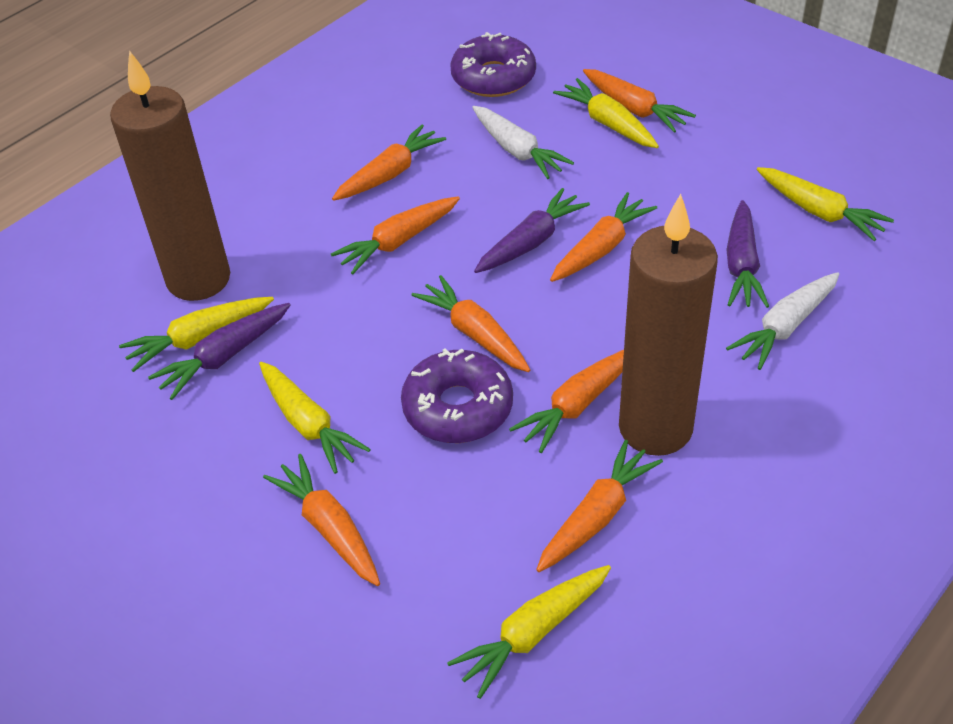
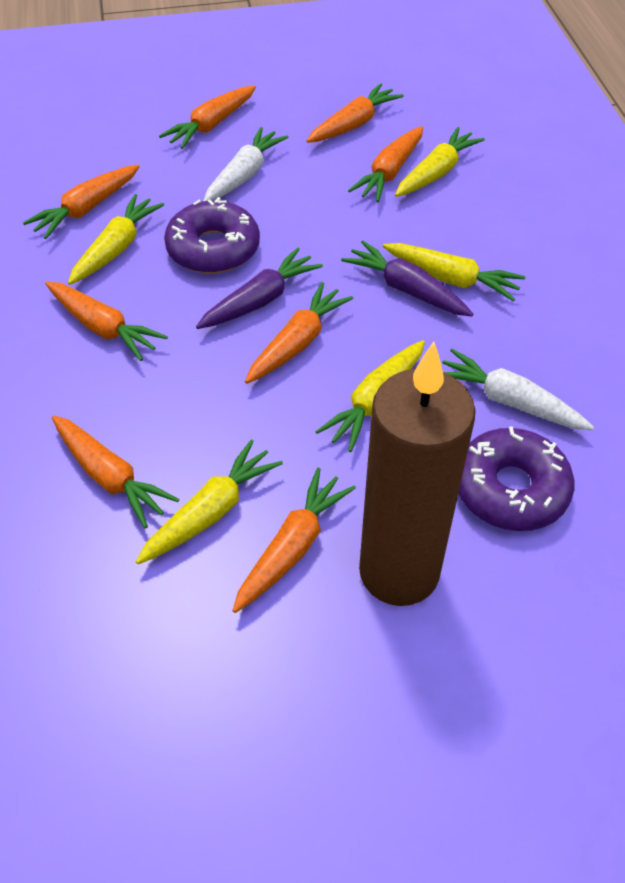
brown candle: 2 -> 1
purple carrot: 3 -> 2

